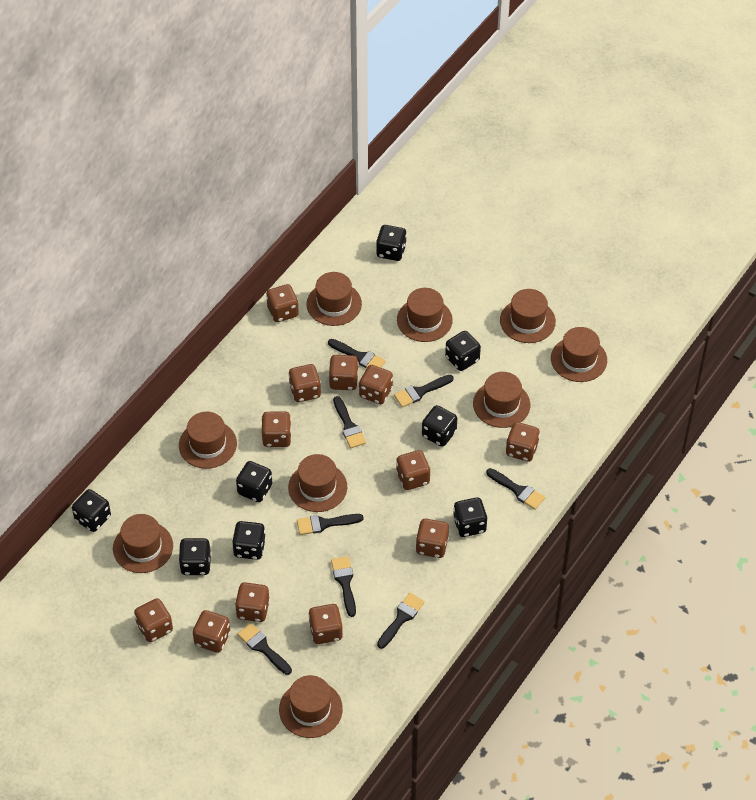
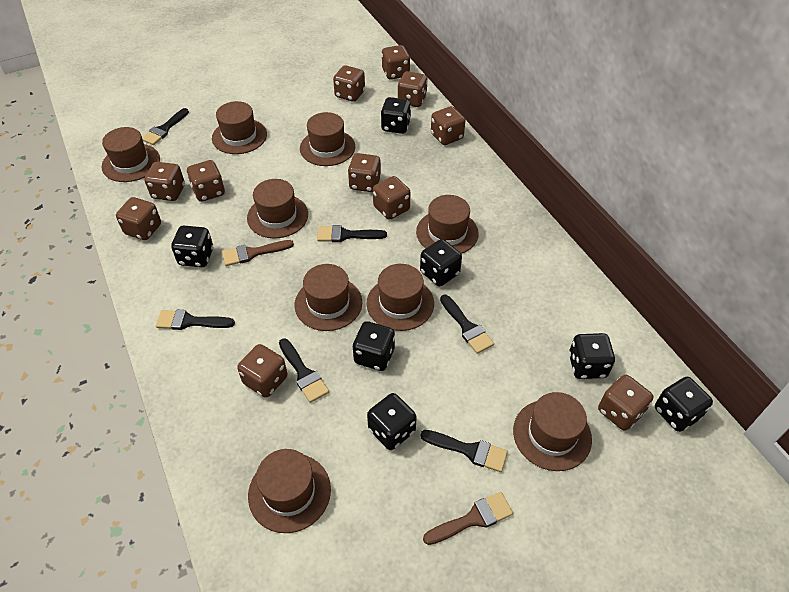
black brush: 8 -> 6
black dice: 8 -> 7
brown brush: 0 -> 2
brown dice: 12 -> 11

